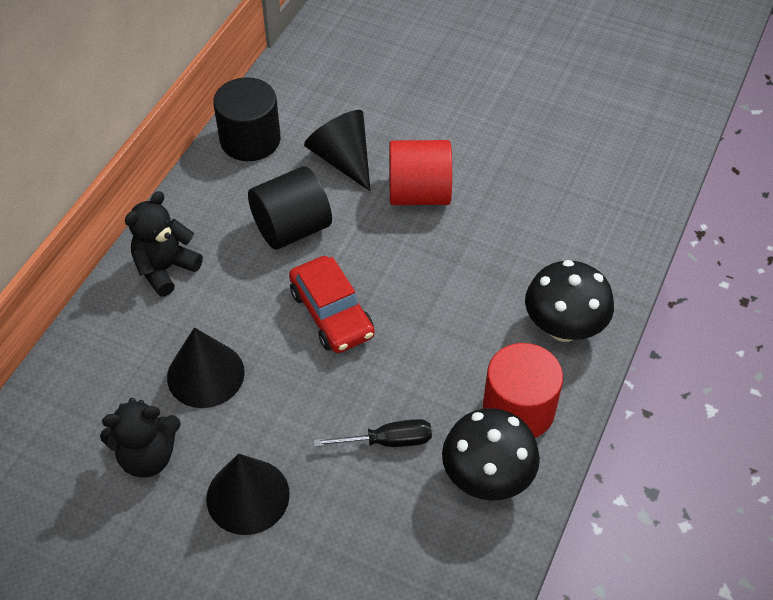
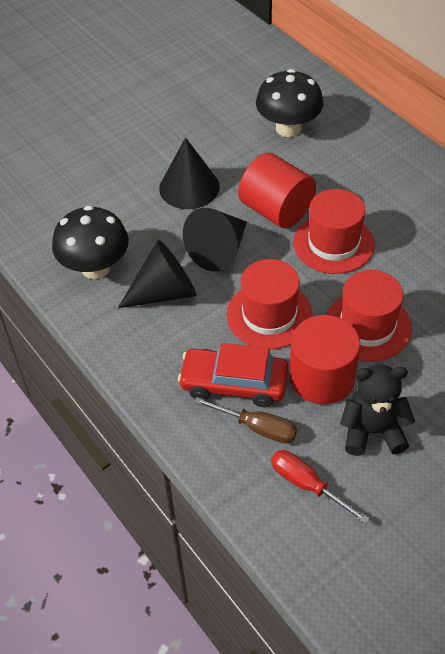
black cylinder: 2 -> 0
black screwdriver: 1 -> 0
black teddy bear: 2 -> 1
brown screwdriver: 0 -> 1
red hat: 0 -> 3
red screwdriver: 0 -> 1

